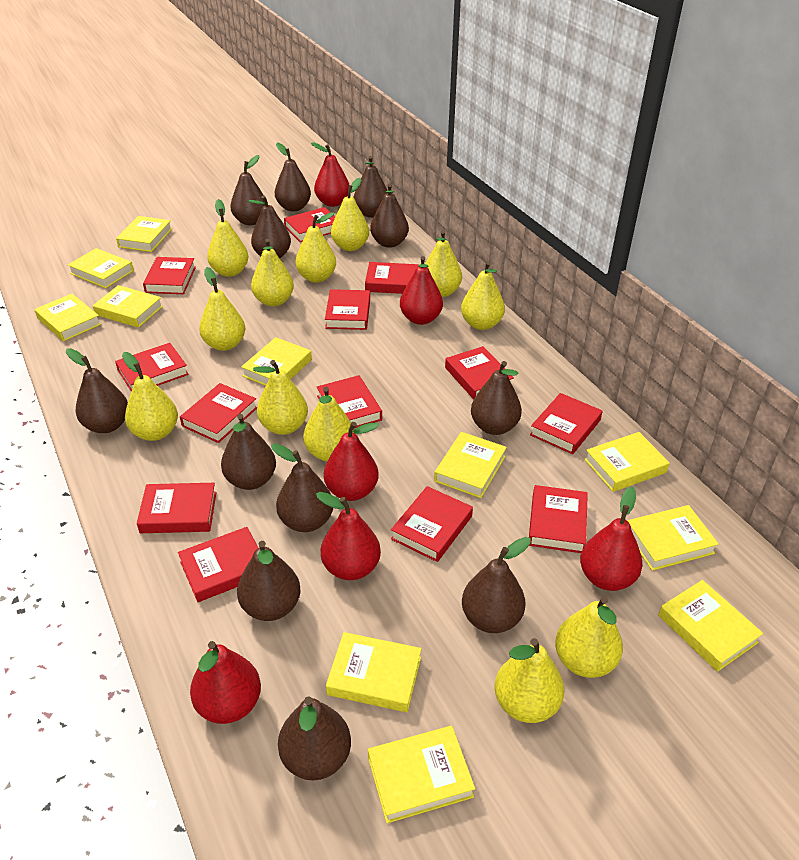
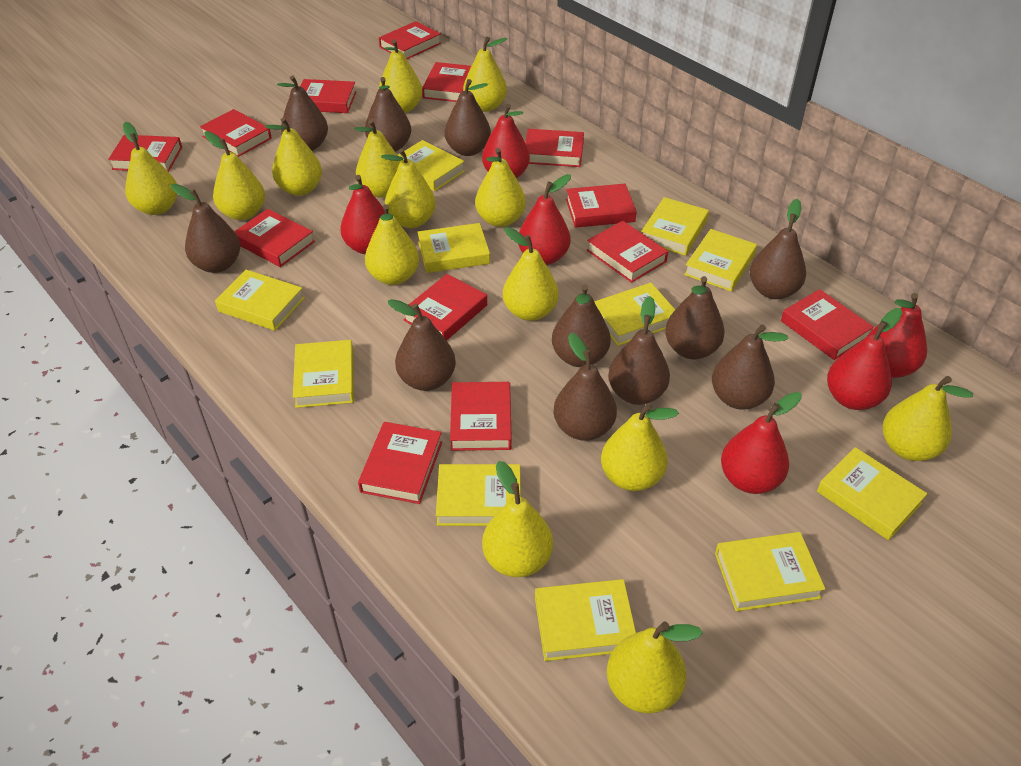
brown pear: 12 -> 11
yellow pear: 12 -> 14

